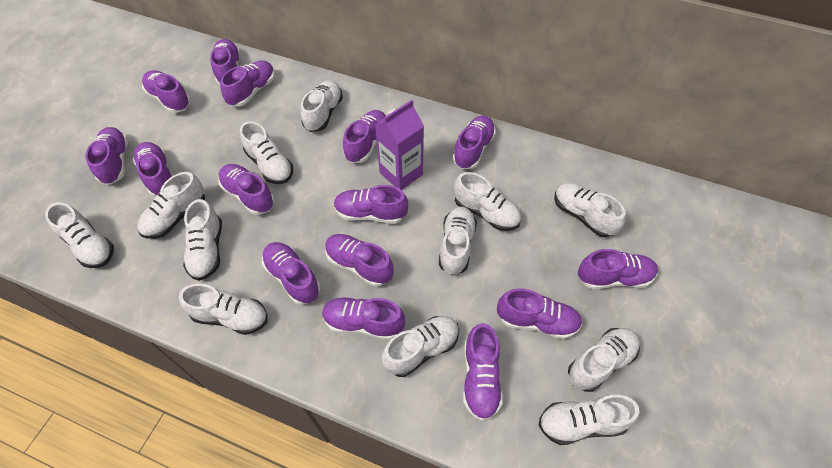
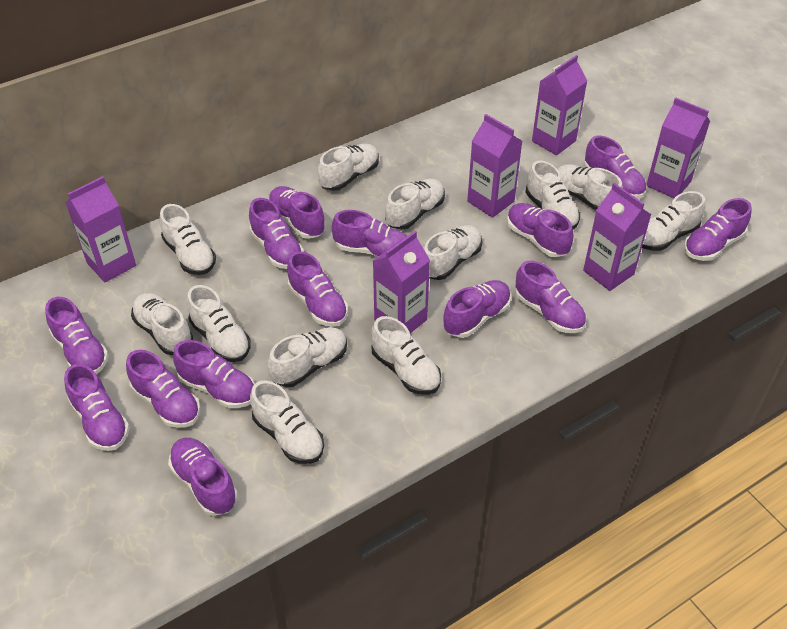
purple carton: 1 -> 6
purple shoe: 15 -> 14

